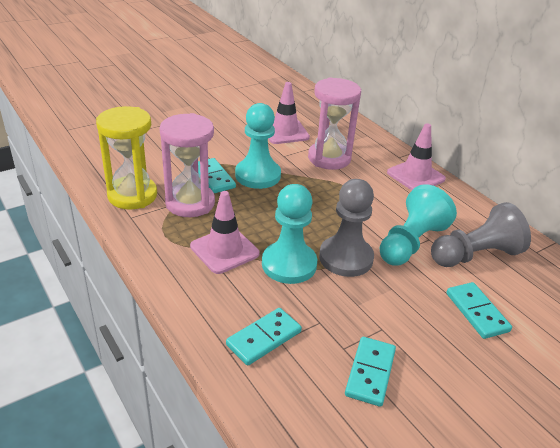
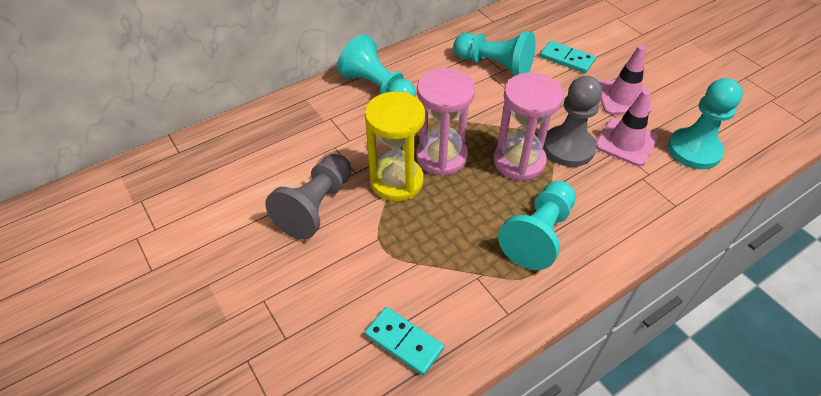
pink traffic cone: 3 -> 2
turquoise domino: 4 -> 2
turquoise pawn: 3 -> 4

